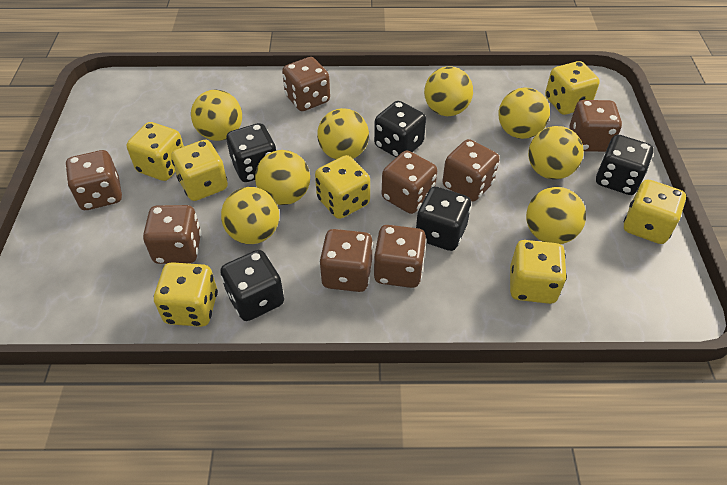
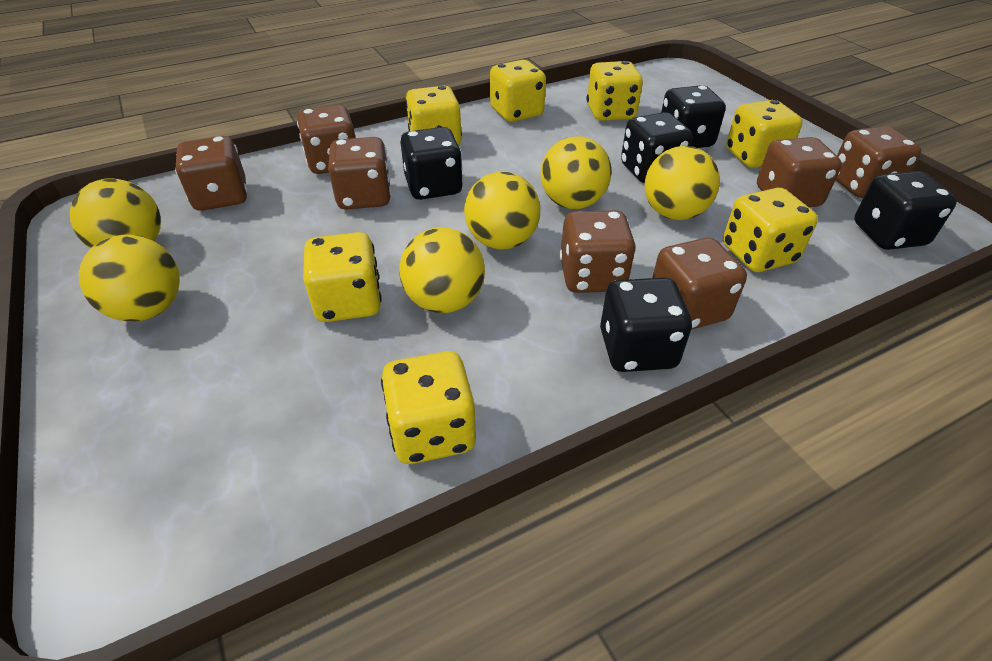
brown dice: 8 -> 7
yellow ball: 8 -> 6

